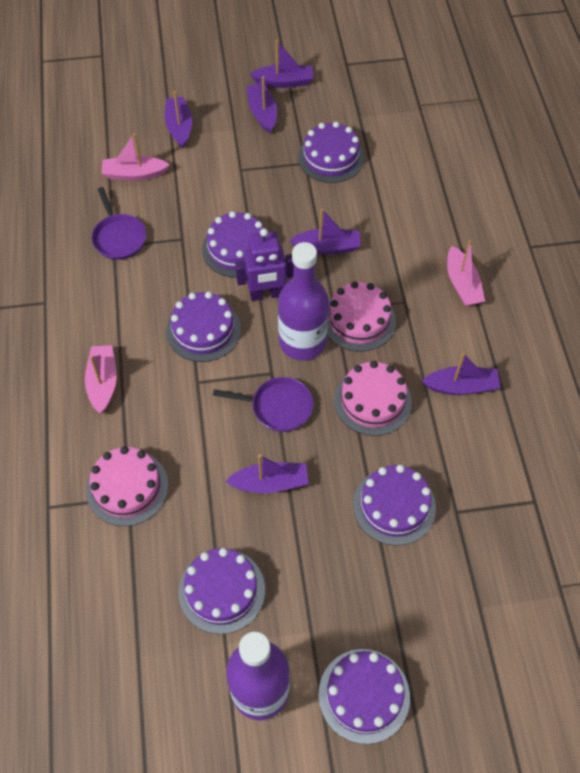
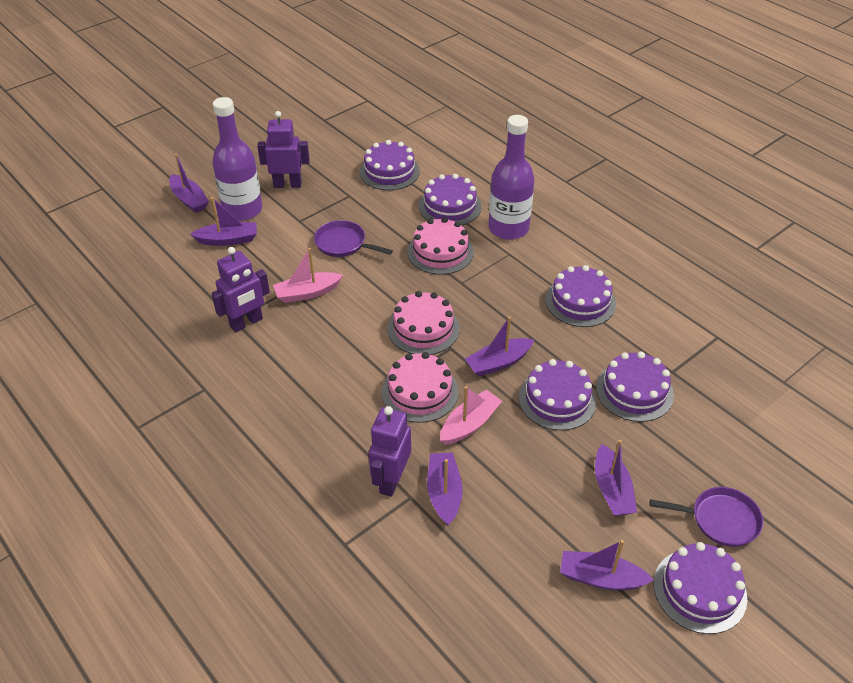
pink boat: 3 -> 2
purple robot: 1 -> 3

